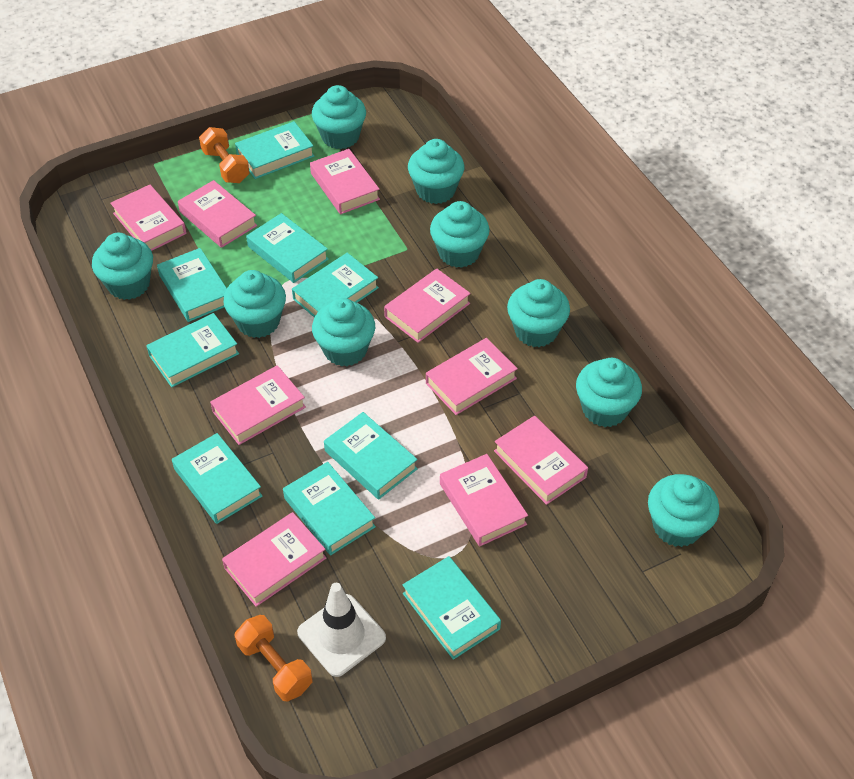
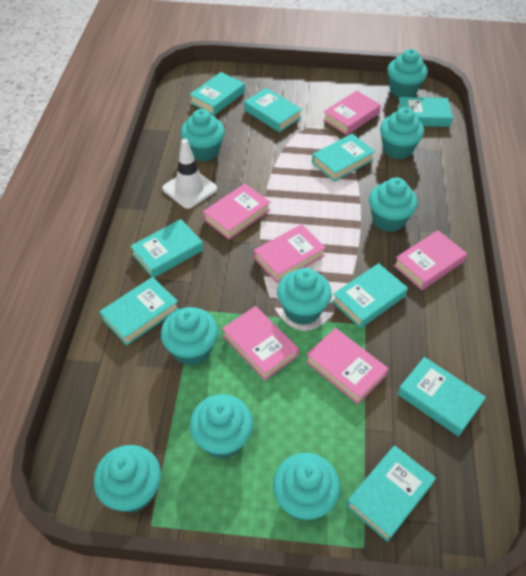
orange dumbbell: 2 -> 0
pink book: 9 -> 6

